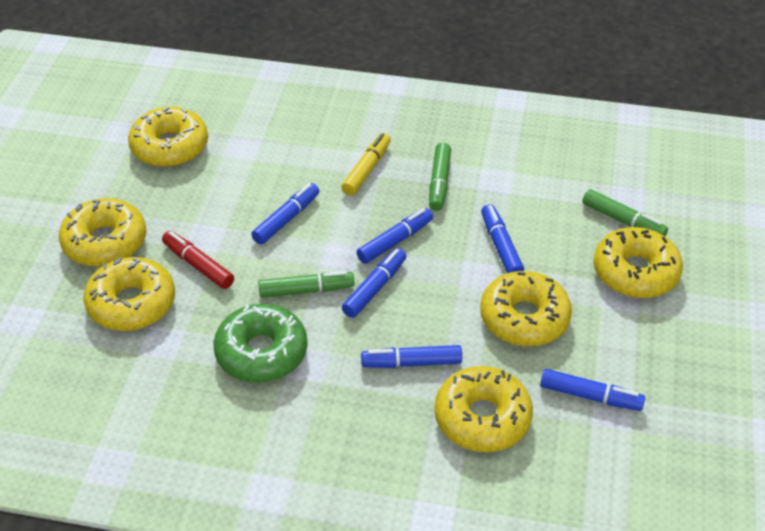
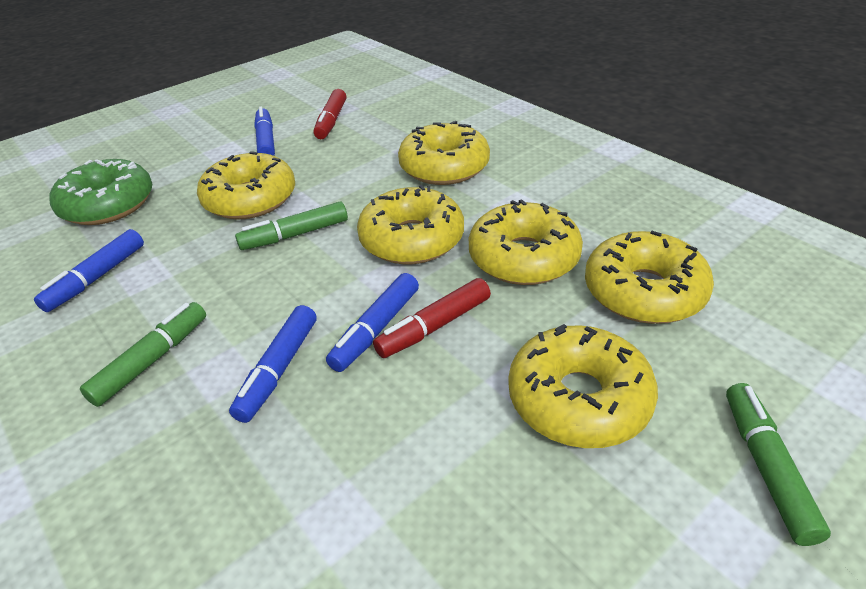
blue marker: 6 -> 4
red marker: 1 -> 2
yellow marker: 1 -> 0

